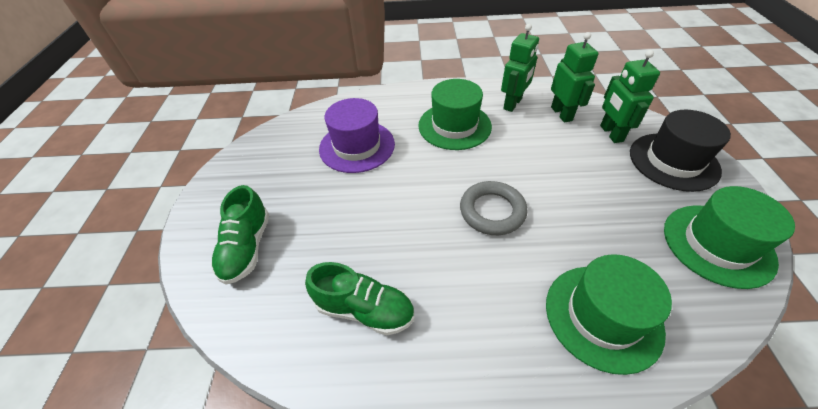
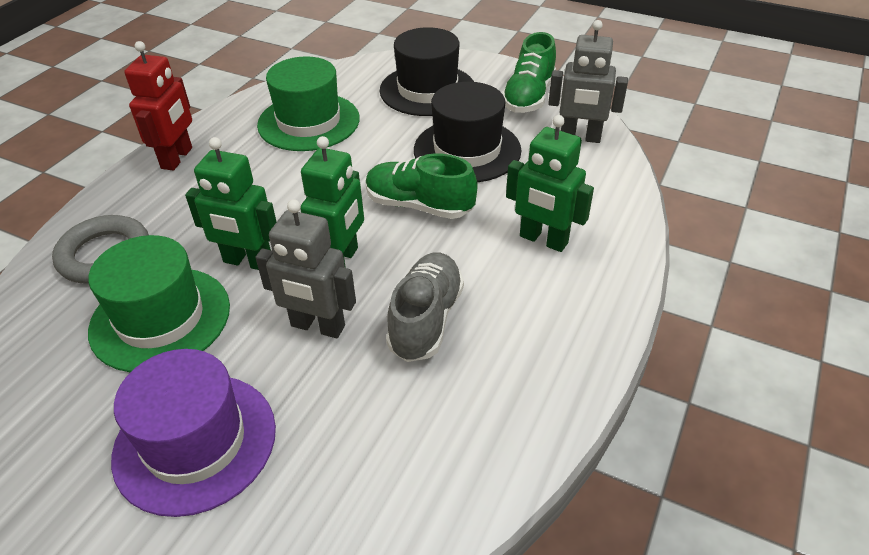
black hat: 1 -> 2
green hat: 3 -> 2
grey robot: 0 -> 2
grey shoe: 0 -> 1
red robot: 0 -> 1

